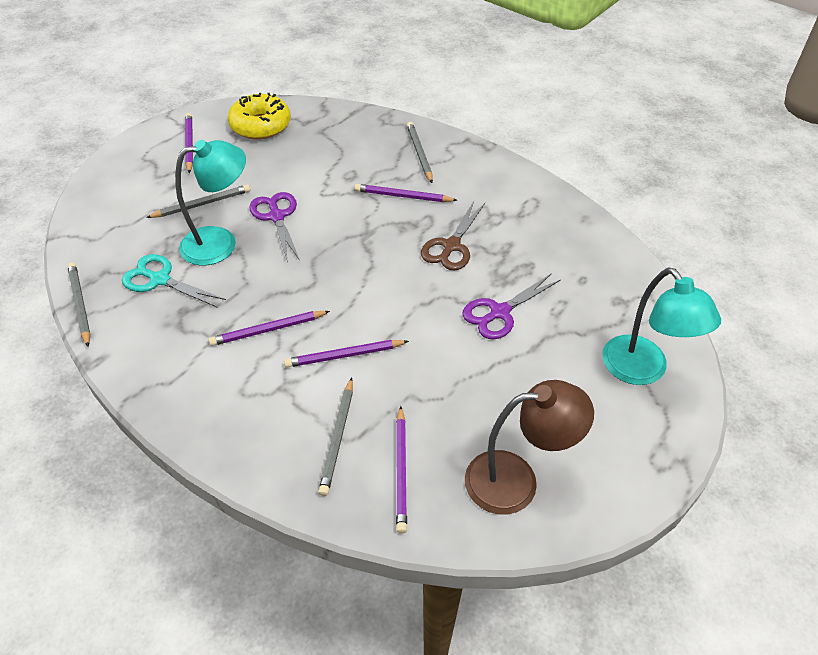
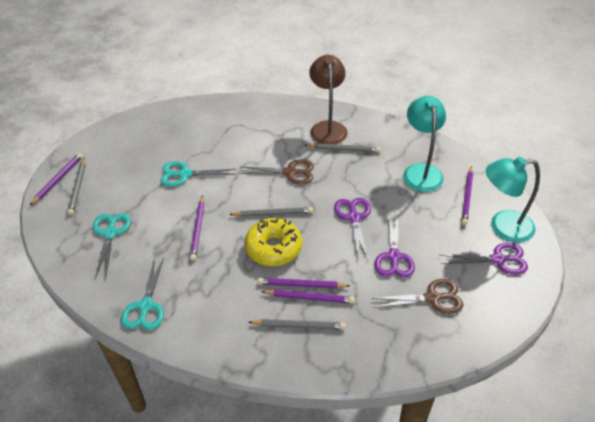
brown scissors: 1 -> 2
purple scissors: 2 -> 3
turquoise scissors: 1 -> 3

